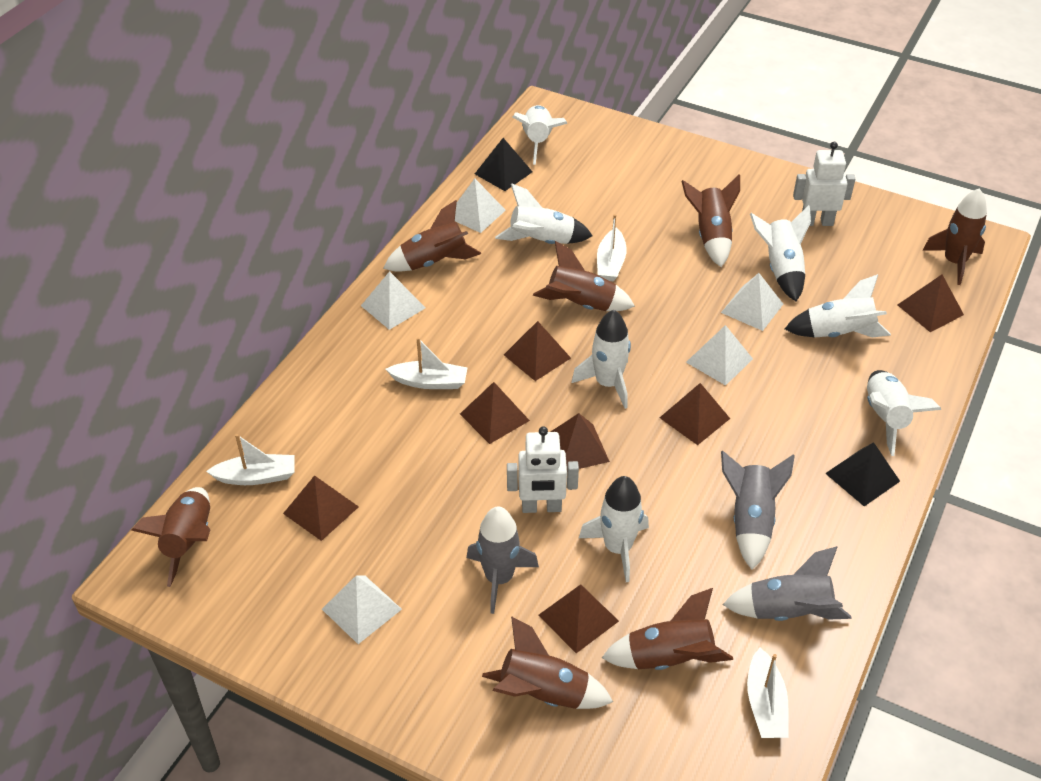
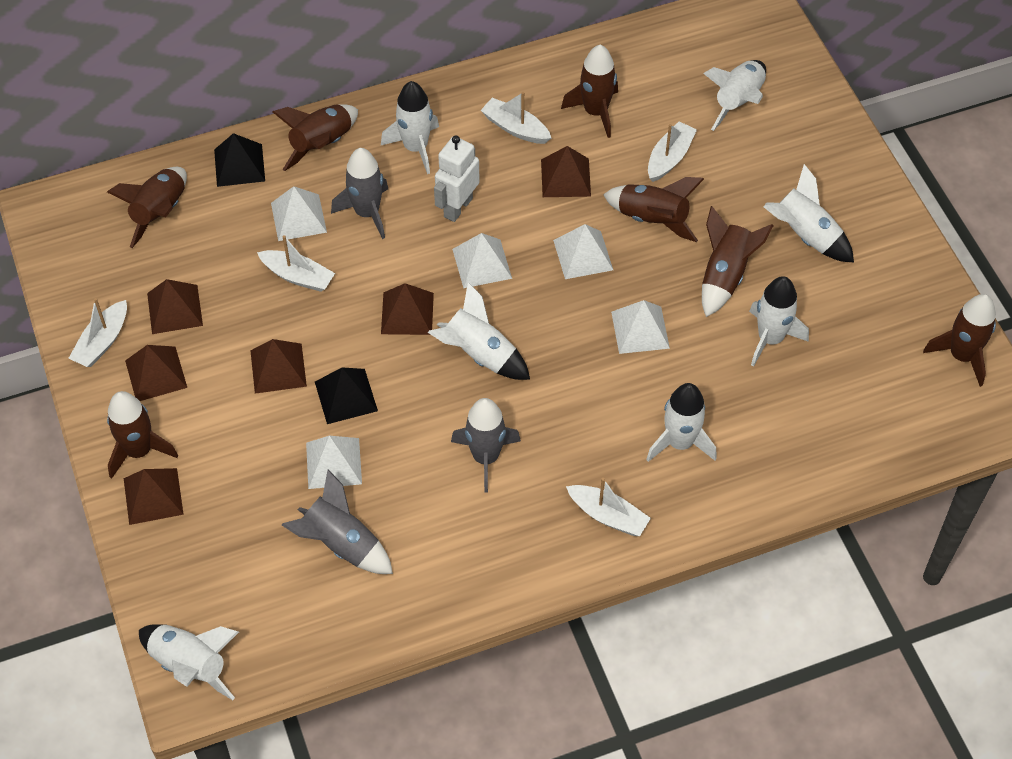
brown pyramid: 7 -> 6
white boat: 4 -> 5
white robot: 2 -> 1

